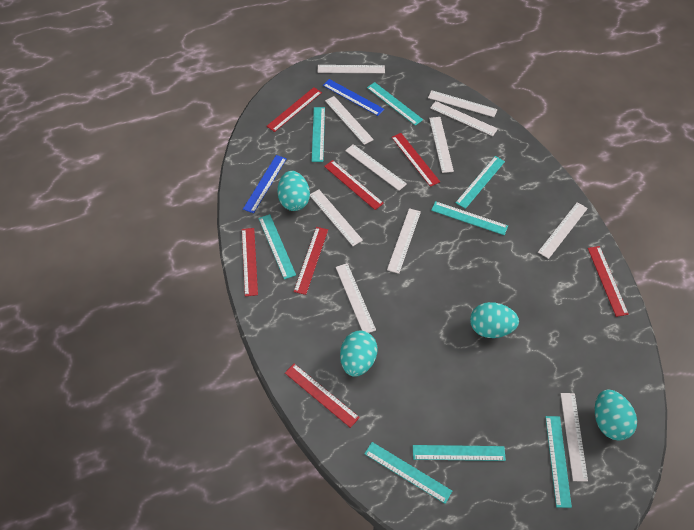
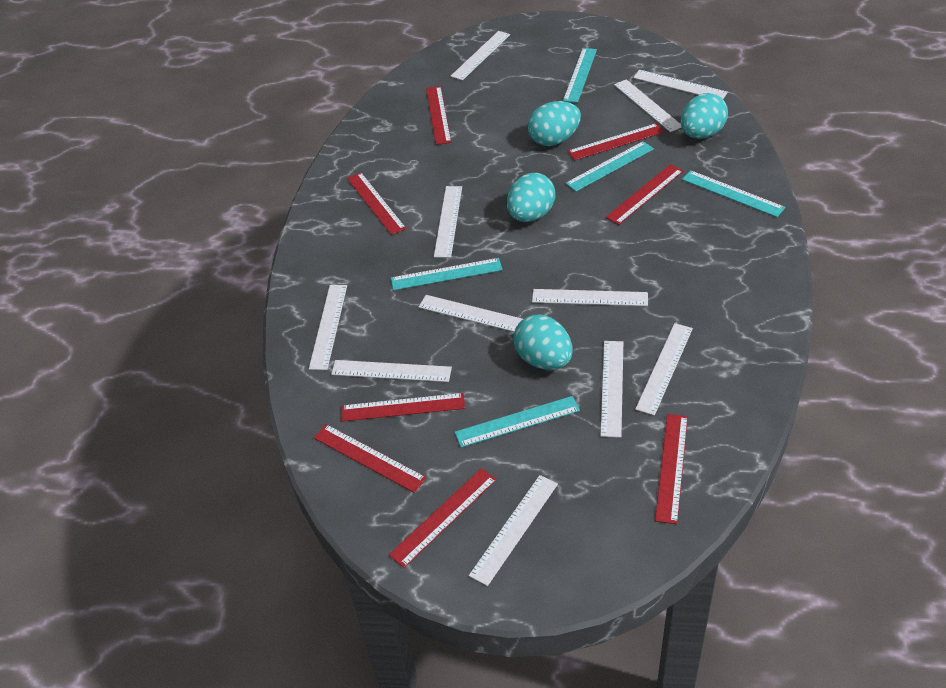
blue ruler: 2 -> 0
red ruler: 7 -> 8
turquoise ruler: 8 -> 5

